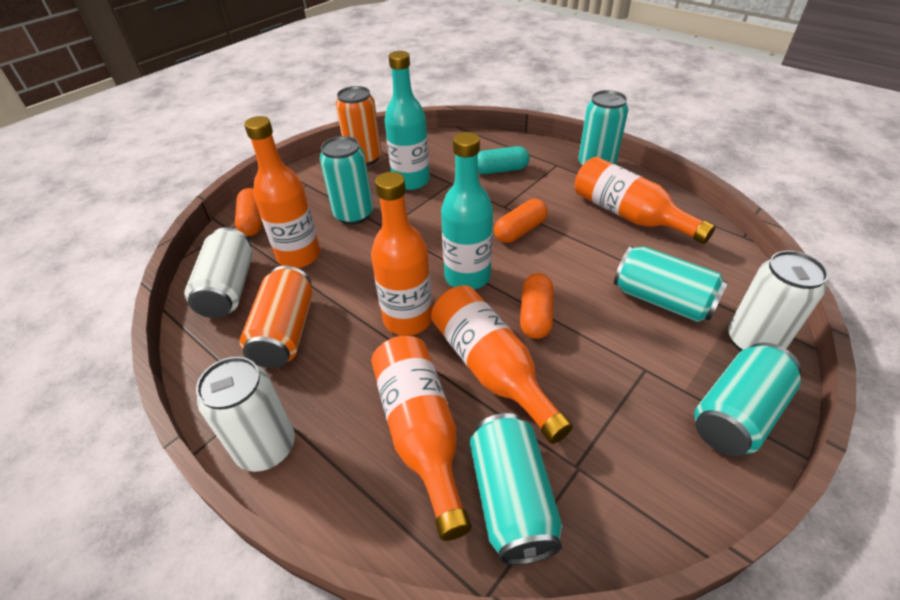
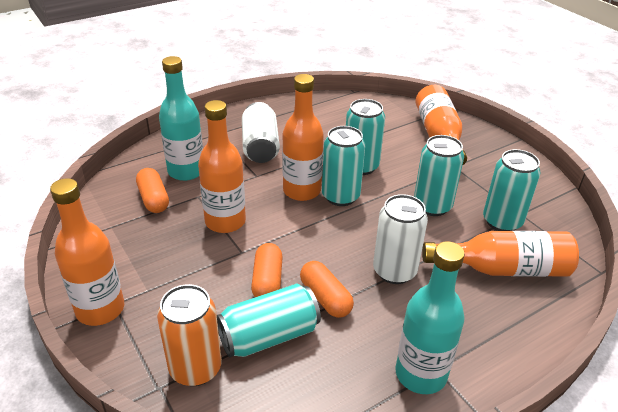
orange can: 2 -> 1
turquoise capsule: 1 -> 0
white can: 3 -> 2

